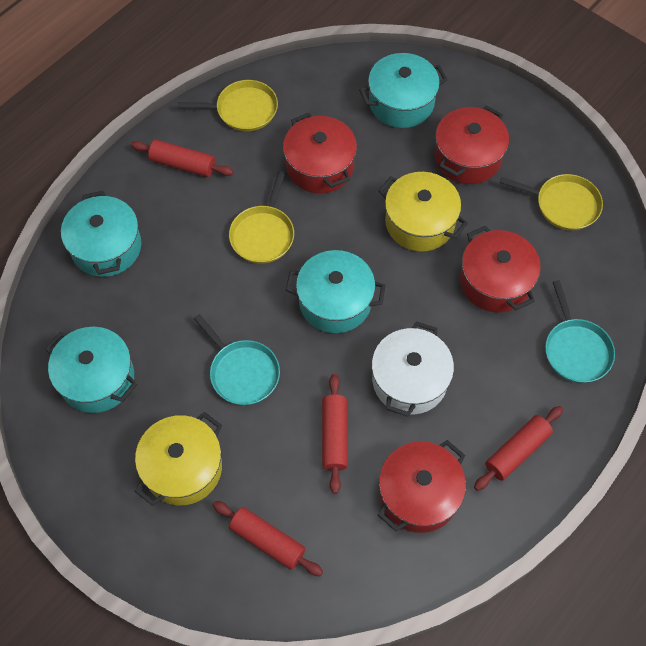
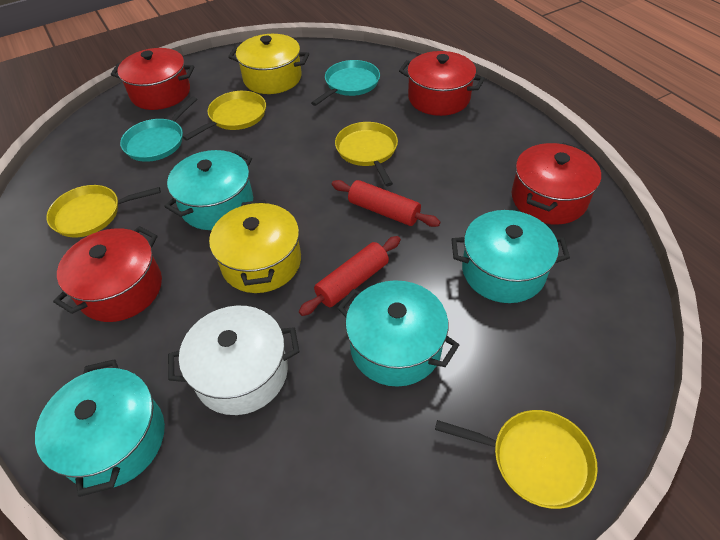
red rolling pin: 4 -> 2
yellow pan: 3 -> 4

